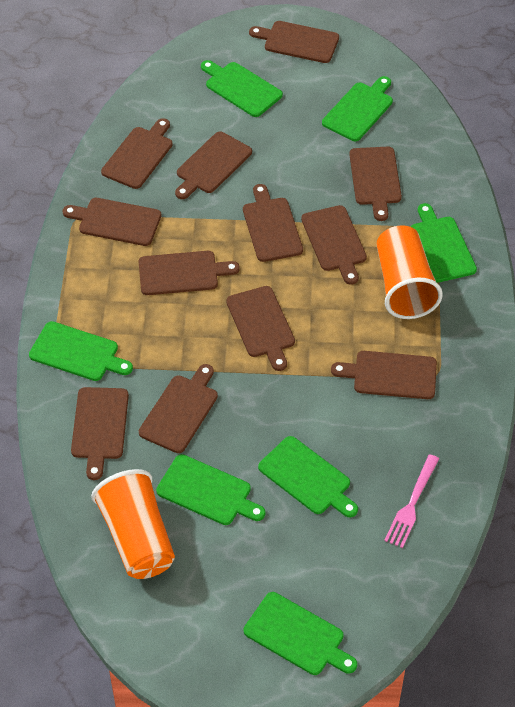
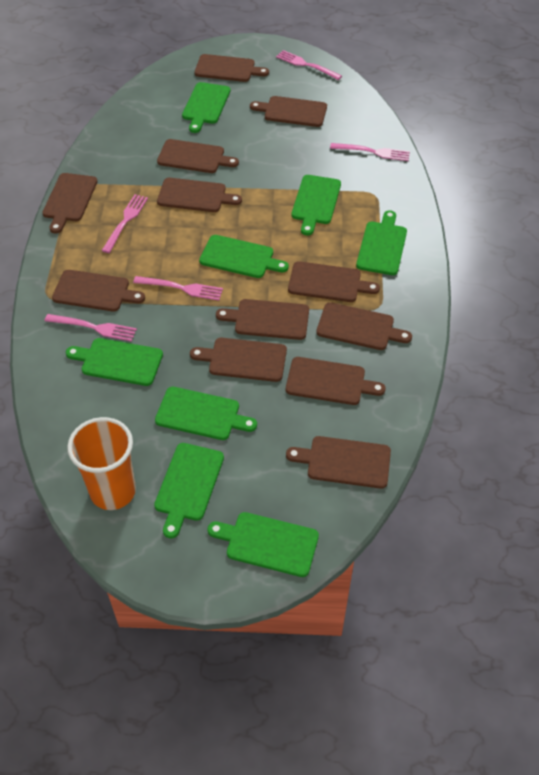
green cutting board: 7 -> 8
orange cup: 2 -> 1
pink fork: 1 -> 5

